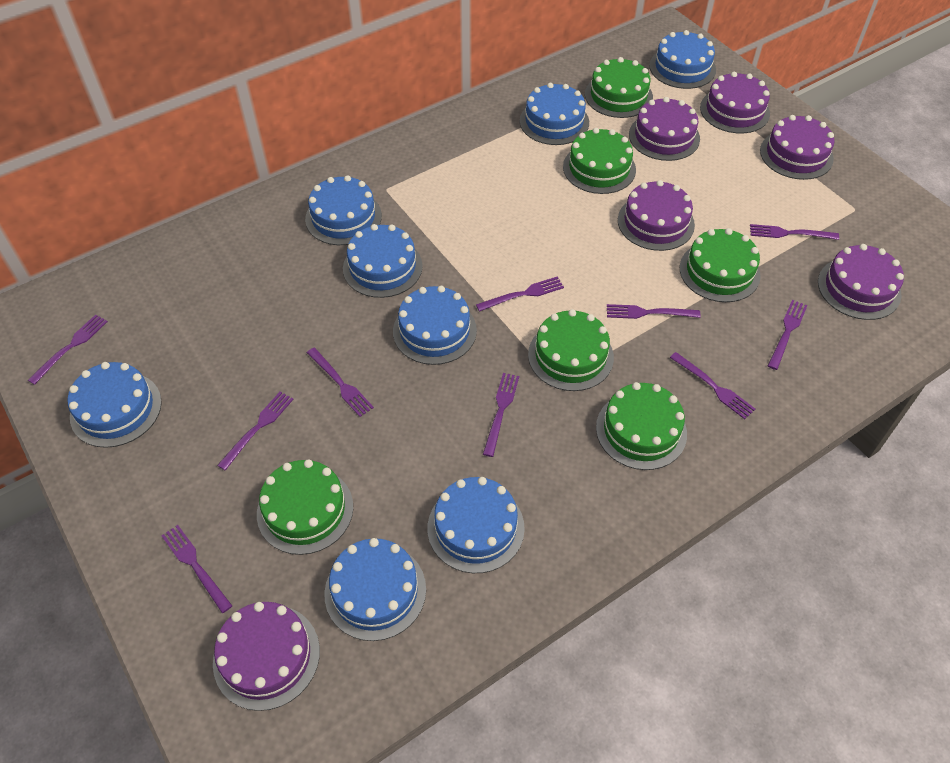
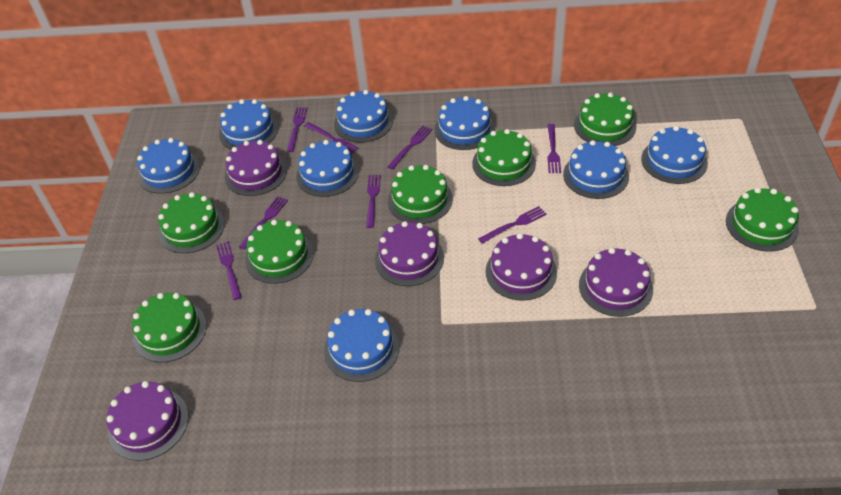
green cake: 6 -> 7
purple cake: 6 -> 5
purple fork: 10 -> 8

